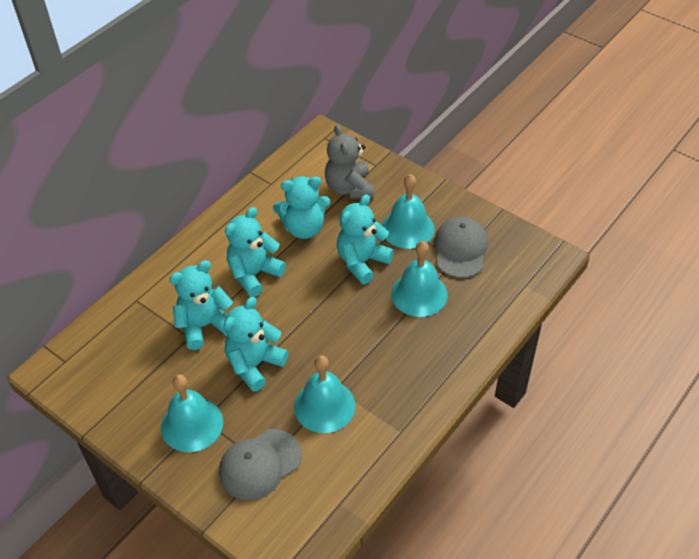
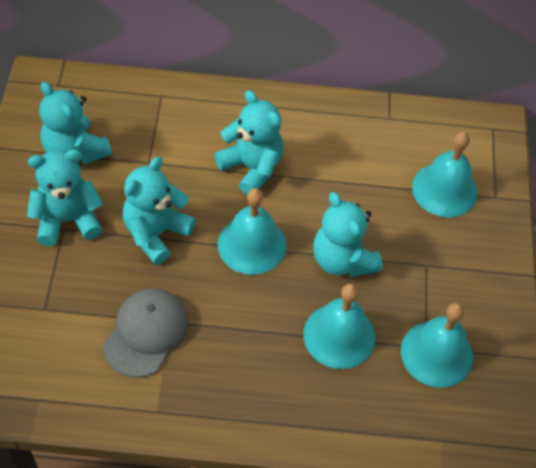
grey cap: 2 -> 1
grey teddy bear: 1 -> 0

